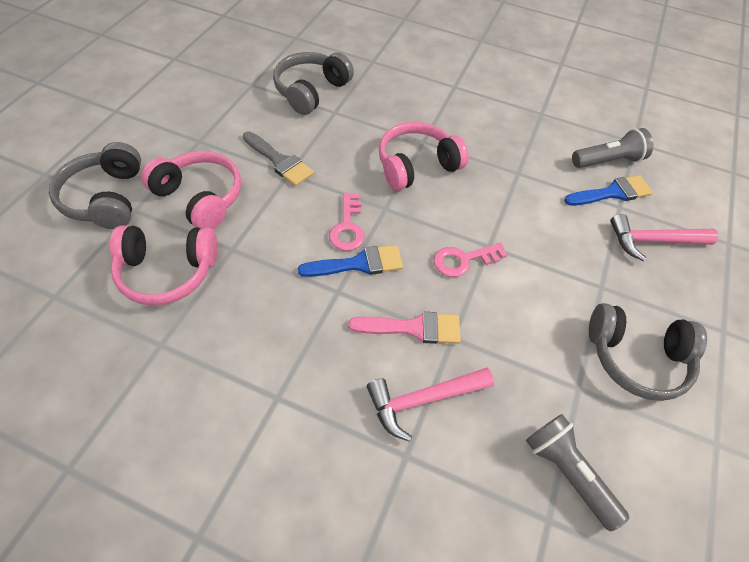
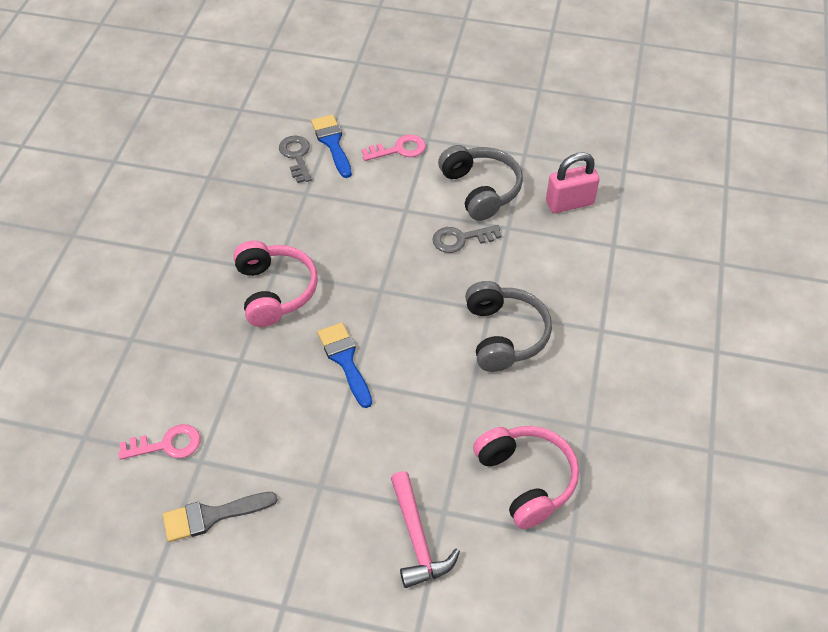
grey flashlight: 2 -> 0
grey headphones: 3 -> 2
grey key: 0 -> 2
pink brush: 1 -> 0
pink hammer: 2 -> 1
pink headphones: 3 -> 2
pink padlock: 0 -> 1

